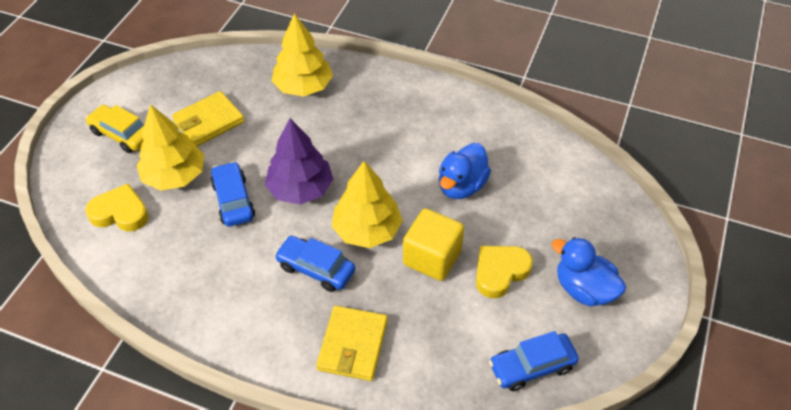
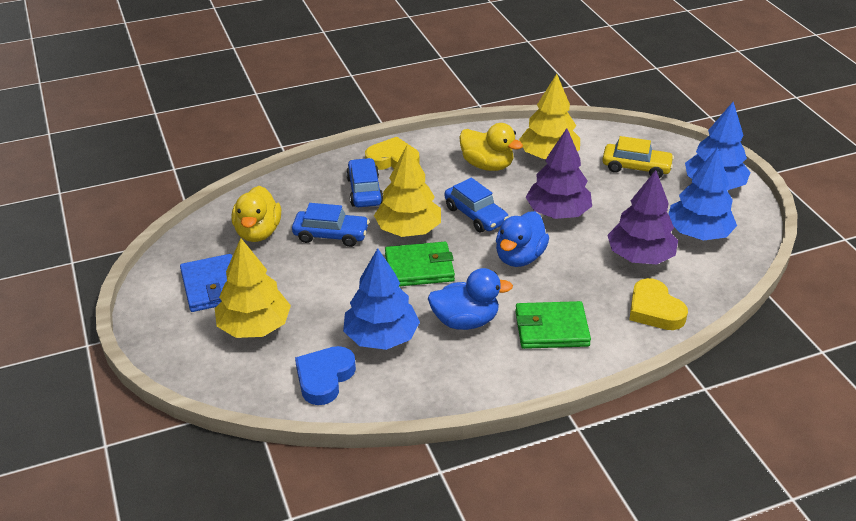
blue heart: 0 -> 1
blue tree: 0 -> 3
blue wallet: 0 -> 1
green wallet: 0 -> 2
purple tree: 1 -> 2
yellow cube: 1 -> 0
yellow duck: 0 -> 2
yellow wallet: 2 -> 0

